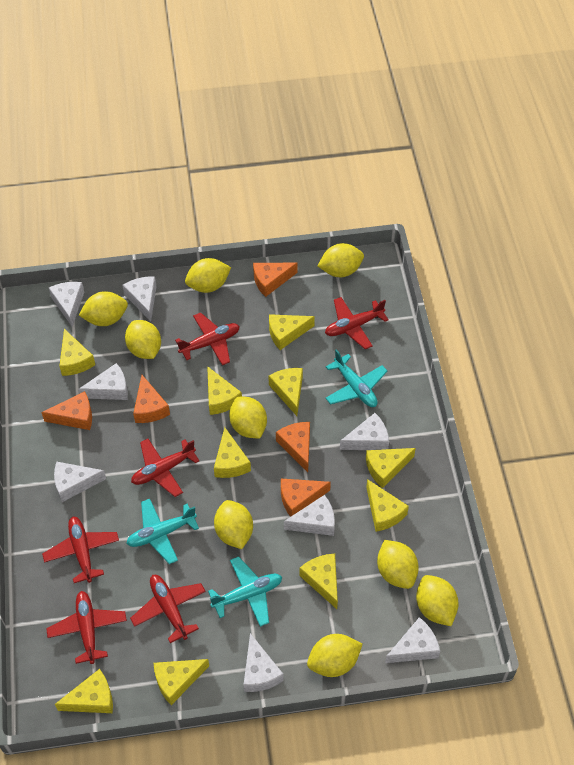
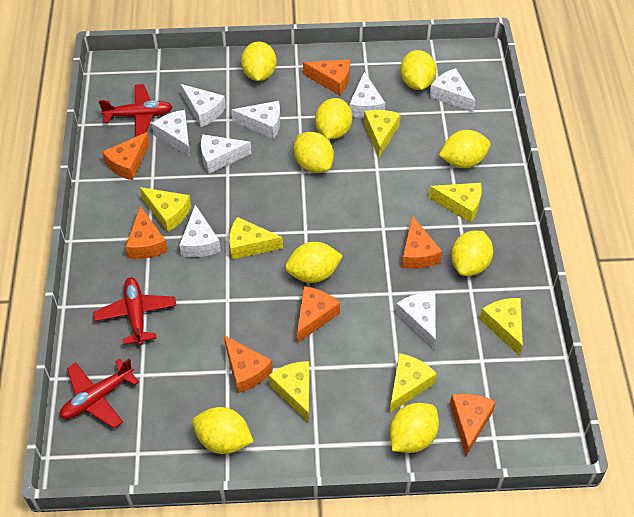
orange cheese: 5 -> 7
red plane: 6 -> 3
turquoise plane: 3 -> 0
yellow cheese: 10 -> 7

